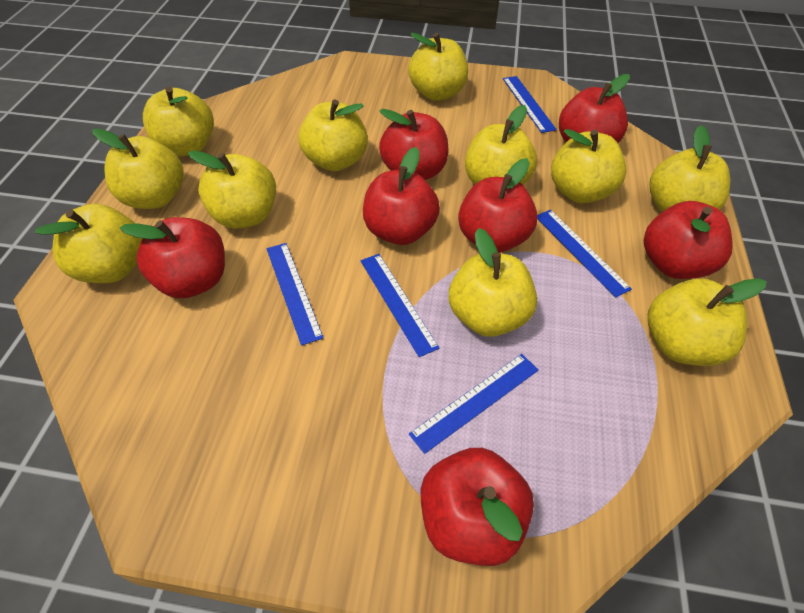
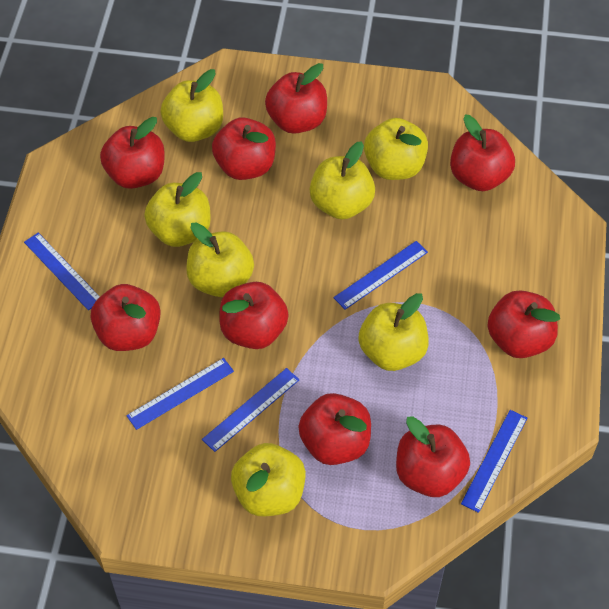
red apple: 7 -> 9
yellow apple: 11 -> 7

